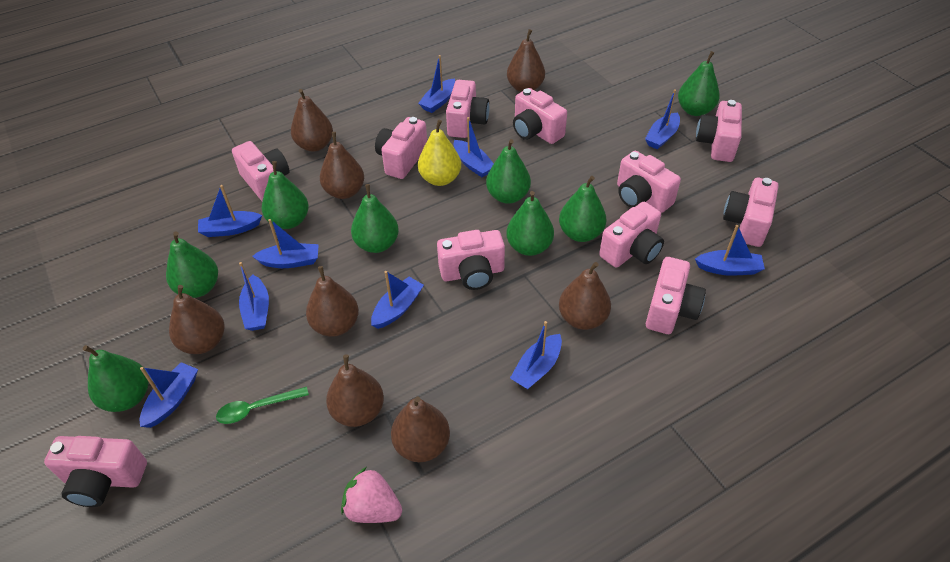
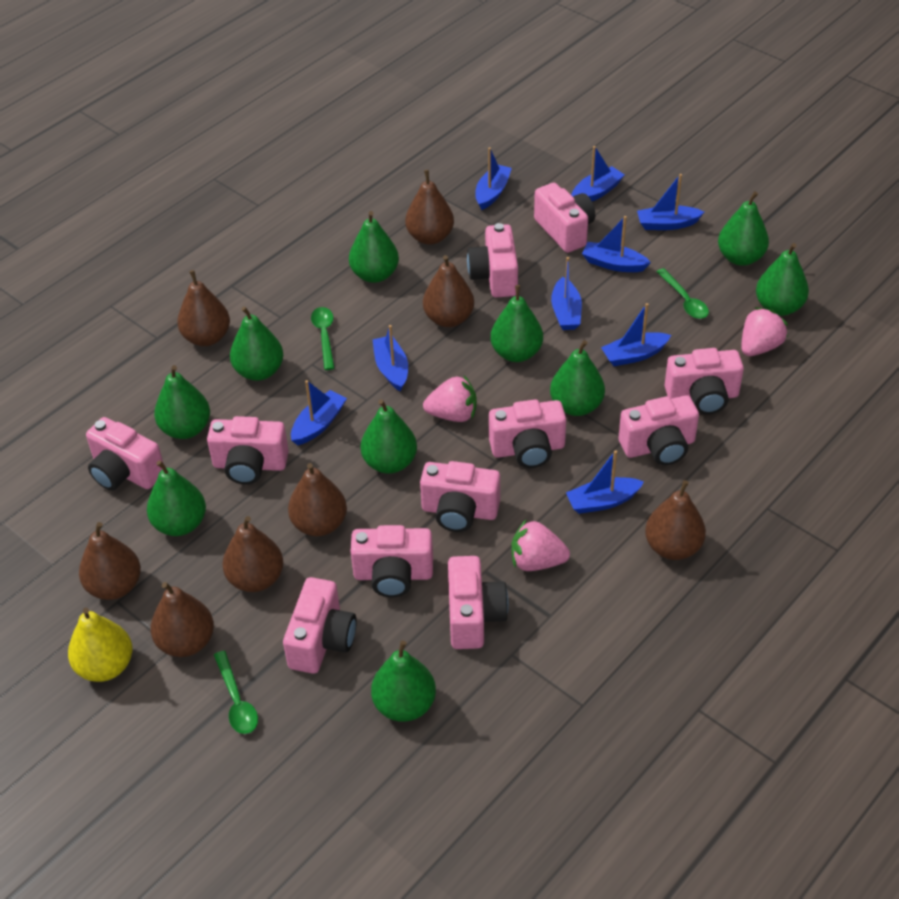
blue boat: 10 -> 9
green pear: 8 -> 10
green spoon: 1 -> 3
pink strawberry: 1 -> 3

